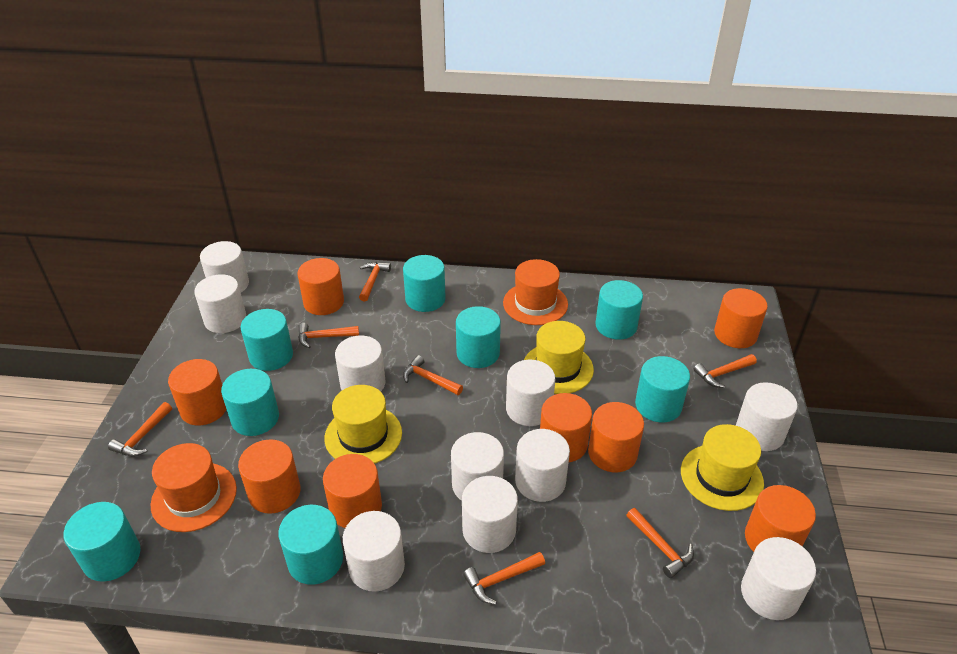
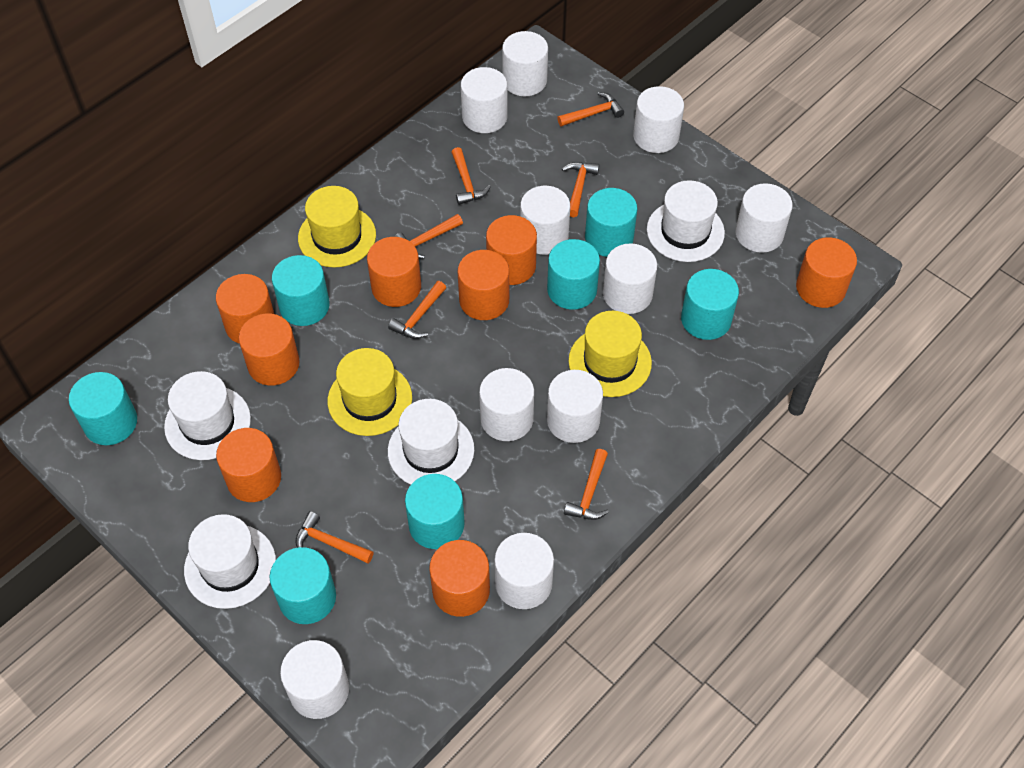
orange hat: 2 -> 0
turquoise cylinder: 8 -> 7
white hat: 0 -> 4

